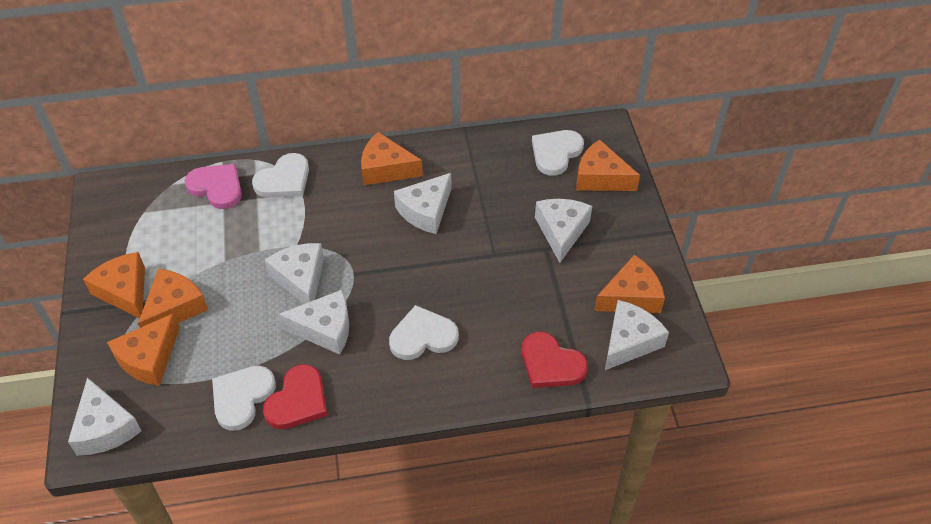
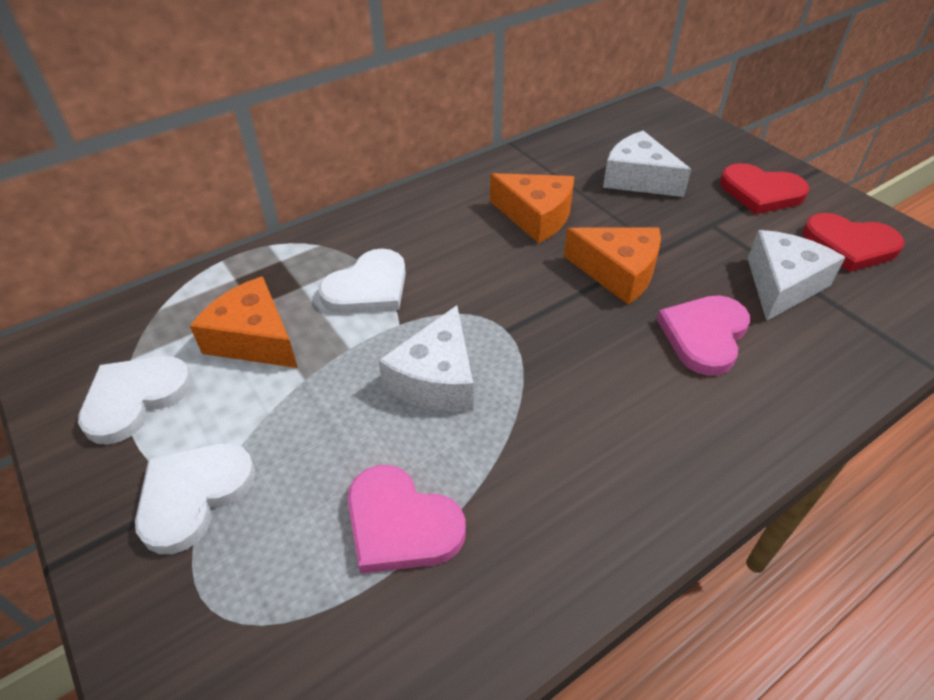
orange cheese: 6 -> 3
pink heart: 1 -> 2
white cheese: 6 -> 3
white heart: 4 -> 3

